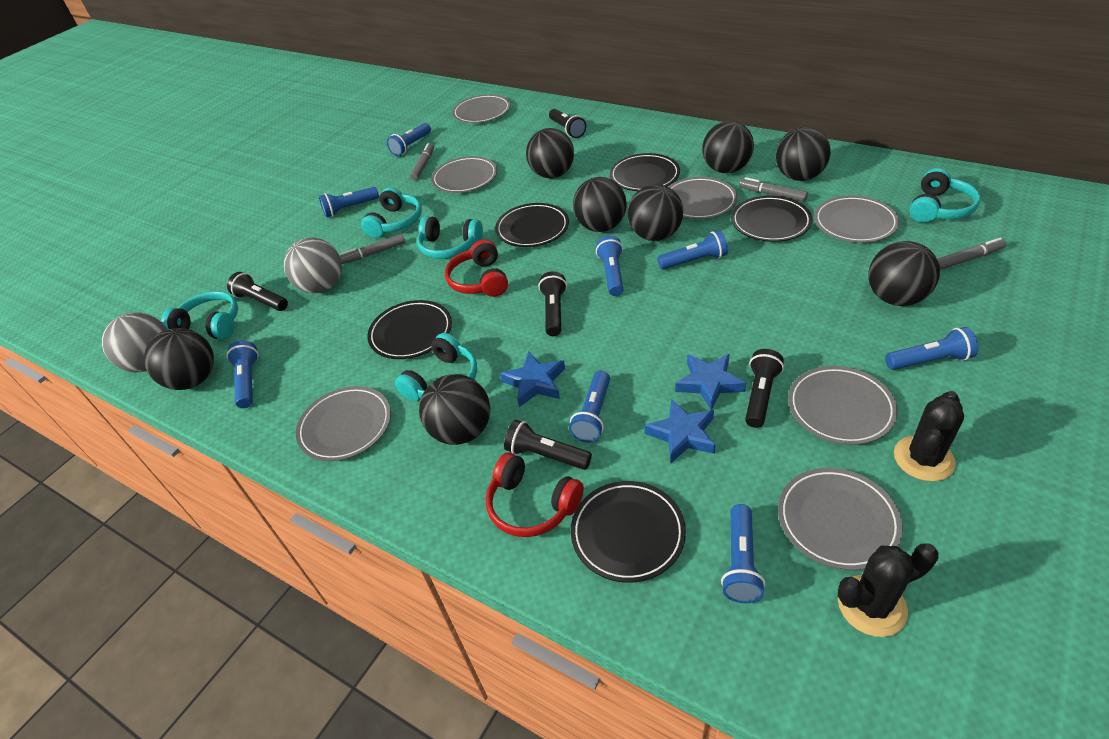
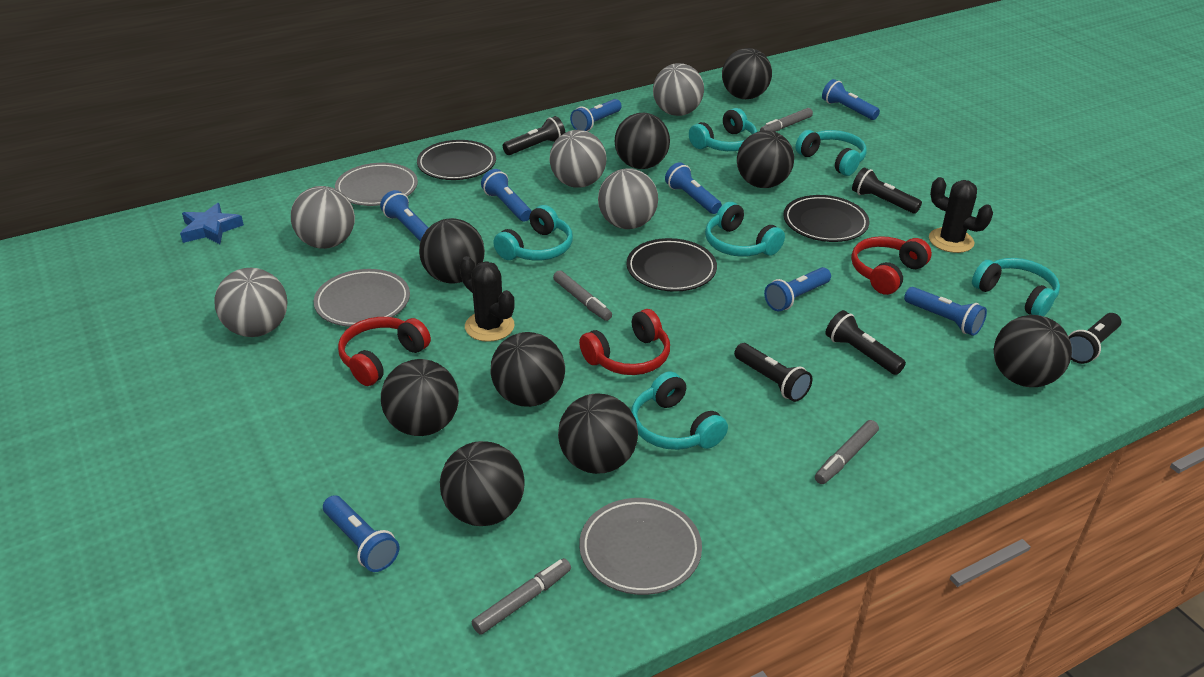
black ball: 8 -> 9
black plate: 5 -> 3
blue star: 3 -> 1
grey ball: 2 -> 5
grey plate: 7 -> 3
red headphones: 2 -> 3
turquoise headphones: 5 -> 6

